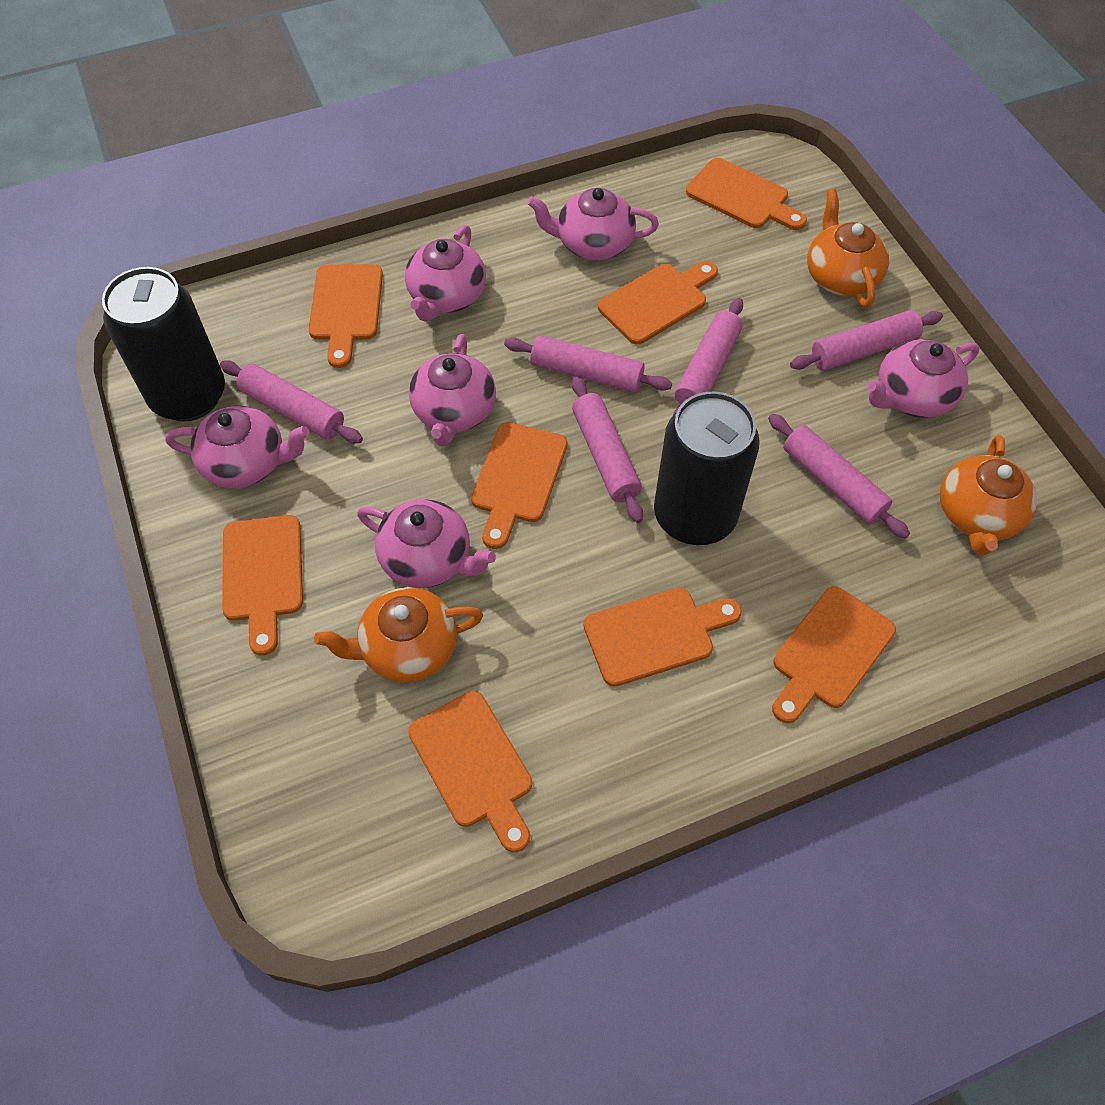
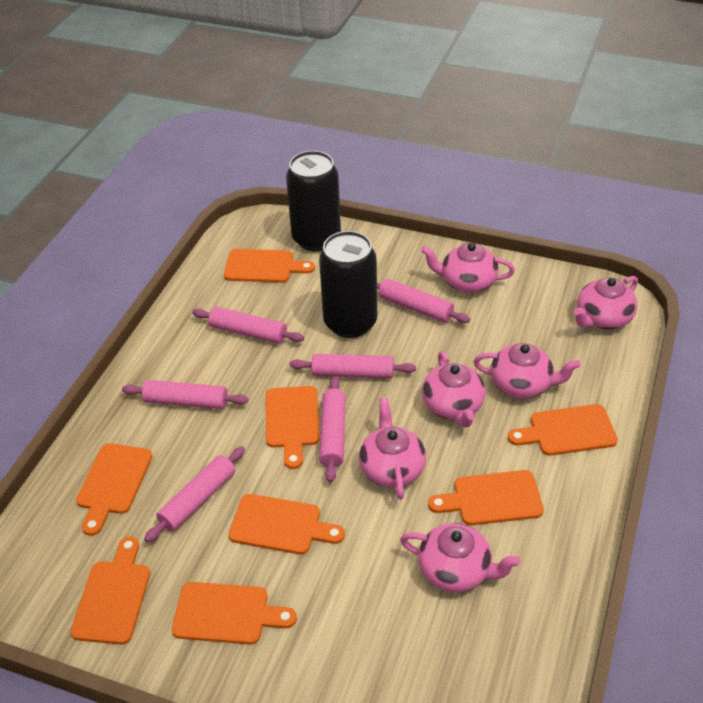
orange teapot: 3 -> 0

